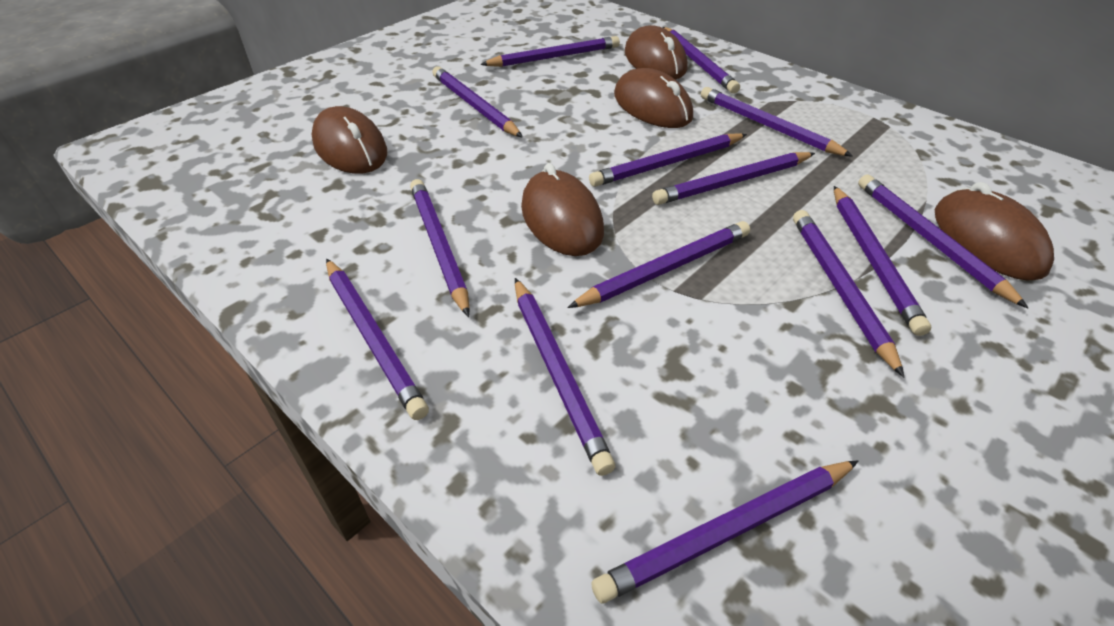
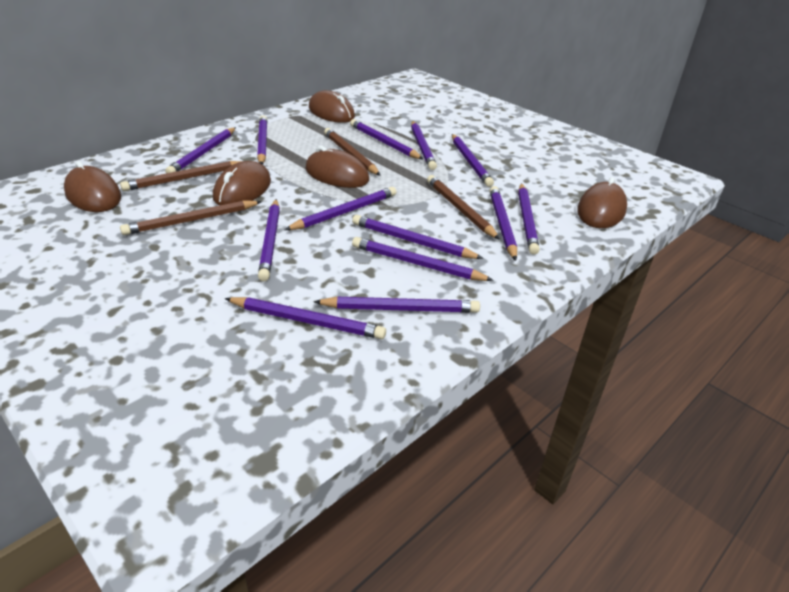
brown pencil: 0 -> 4
purple pencil: 14 -> 13

